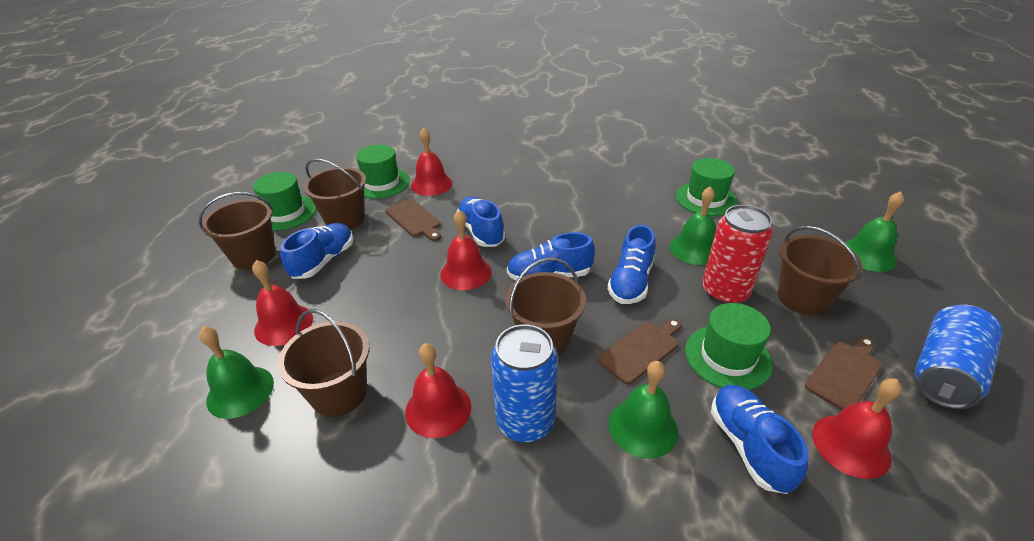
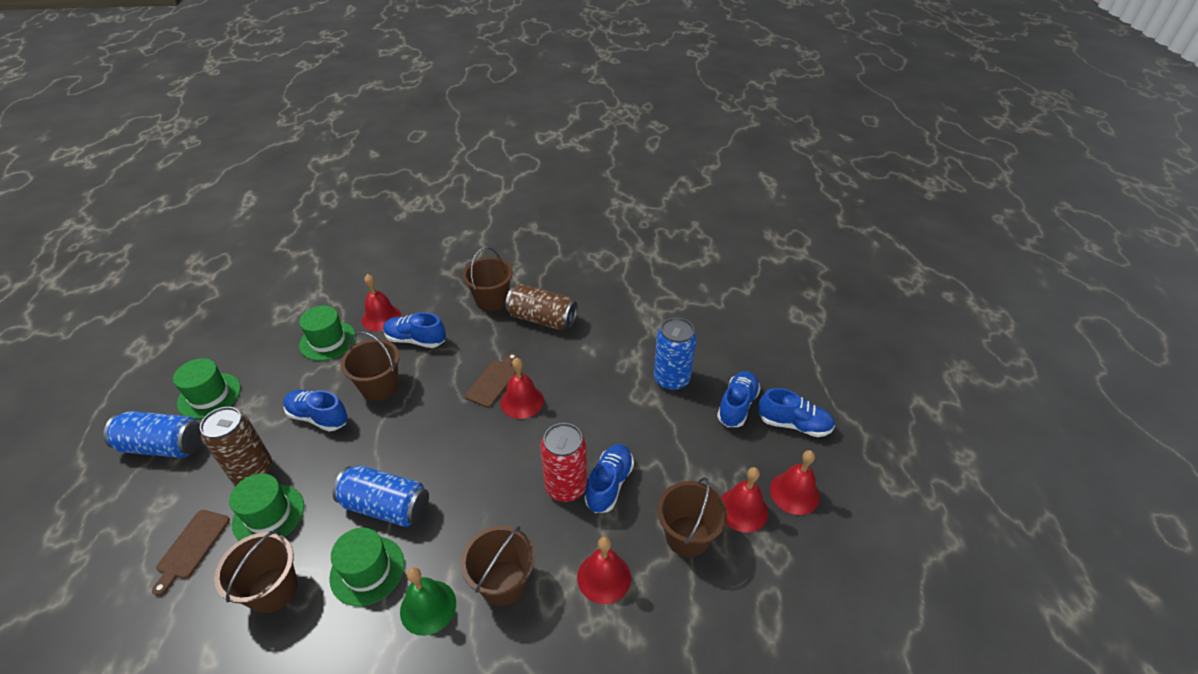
blue can: 2 -> 3
brown can: 0 -> 2
brown cutting board: 3 -> 2
green bell: 4 -> 1

